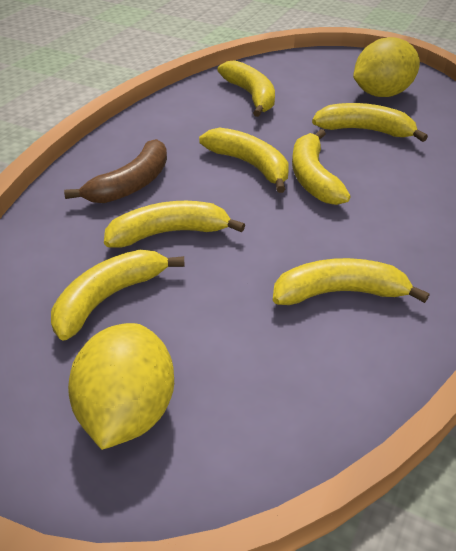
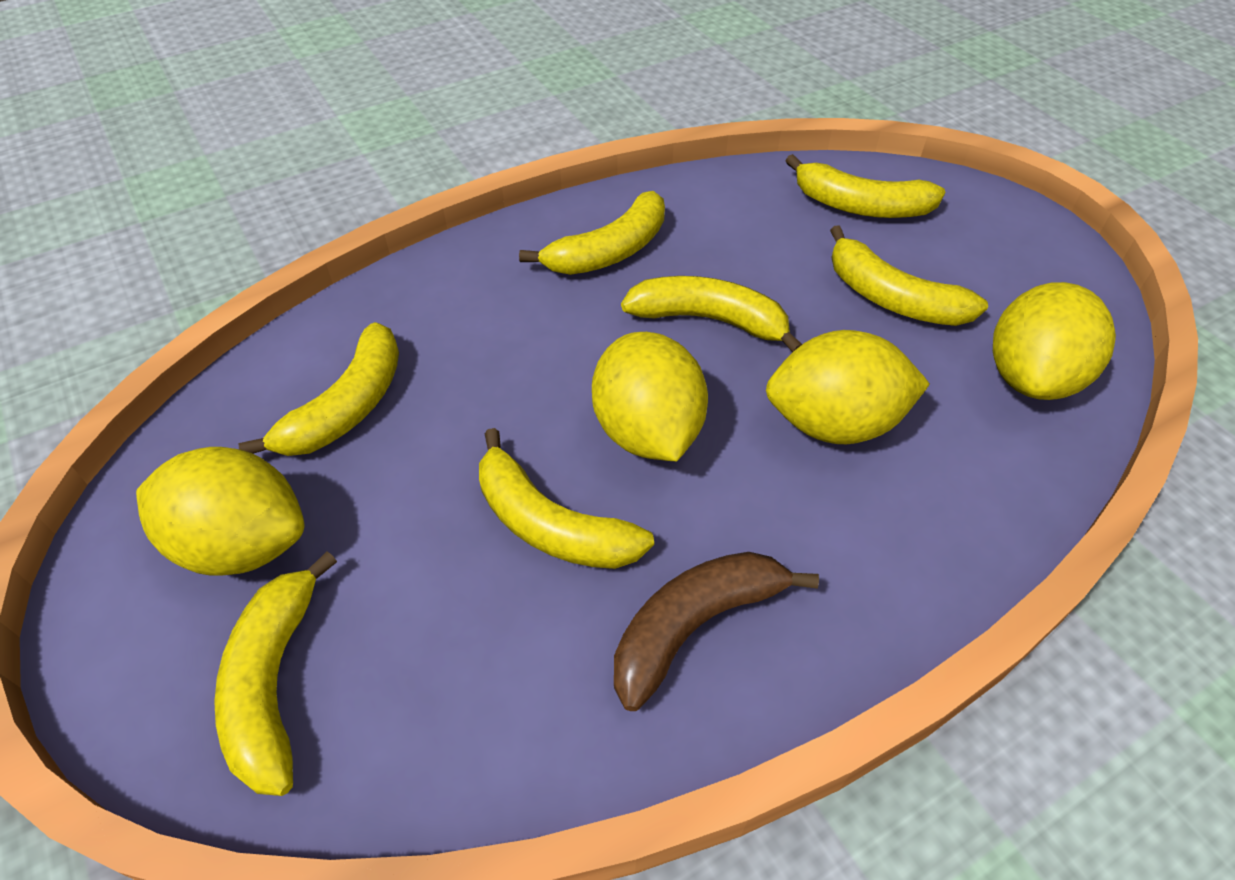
yellow lemon: 2 -> 4

